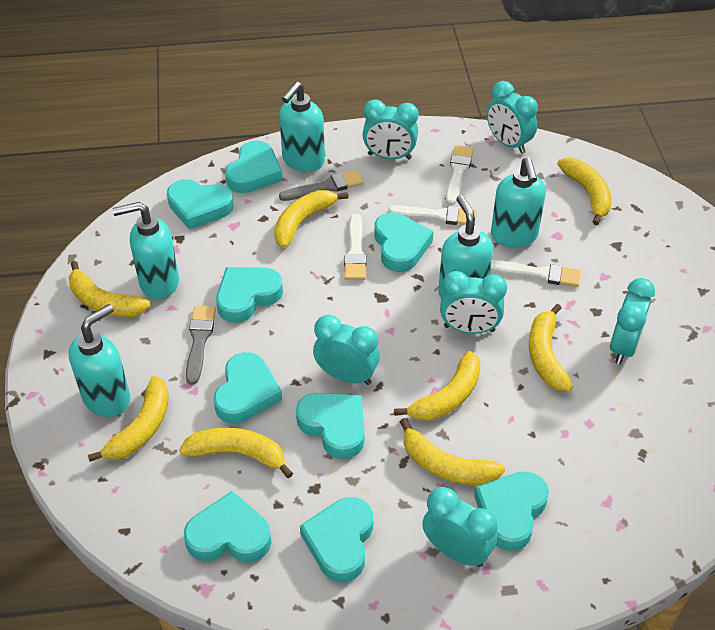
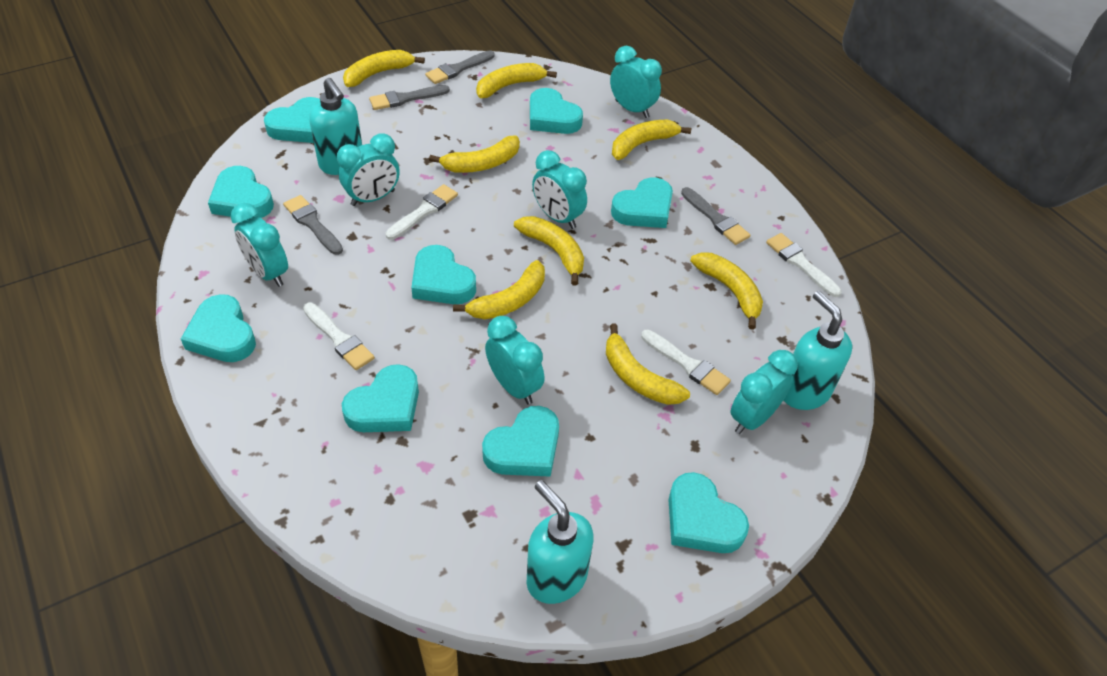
grey brush: 2 -> 4
turquoise soap dispenser: 5 -> 3

